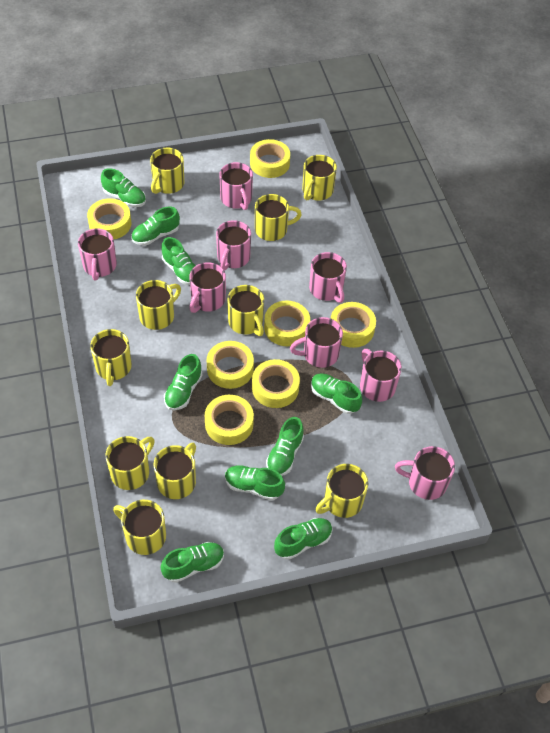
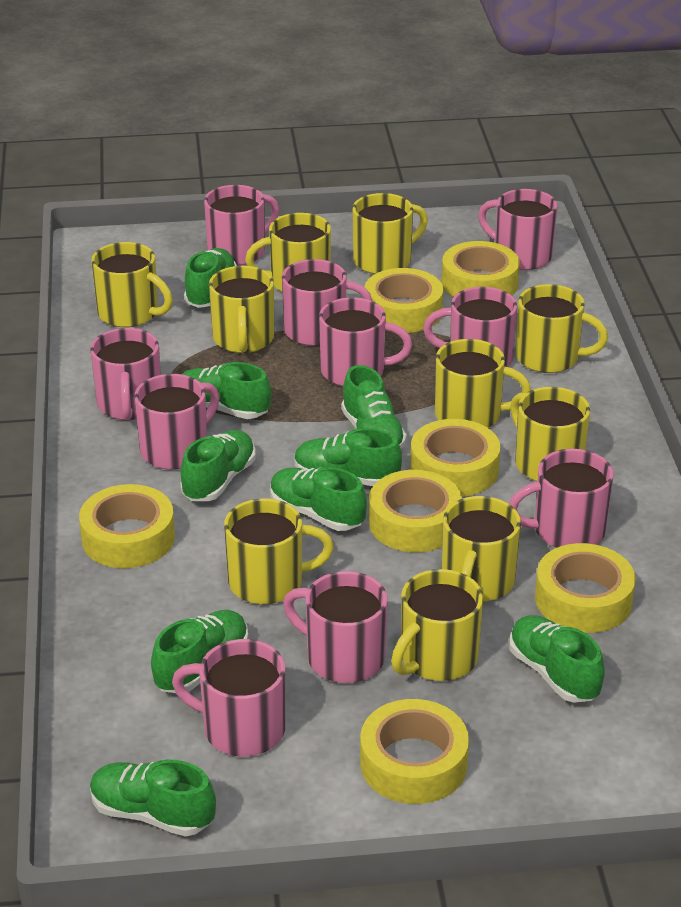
pink mug: 8 -> 10

